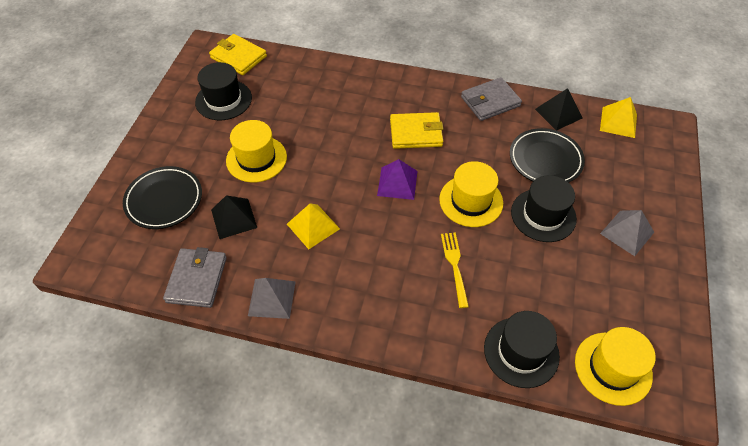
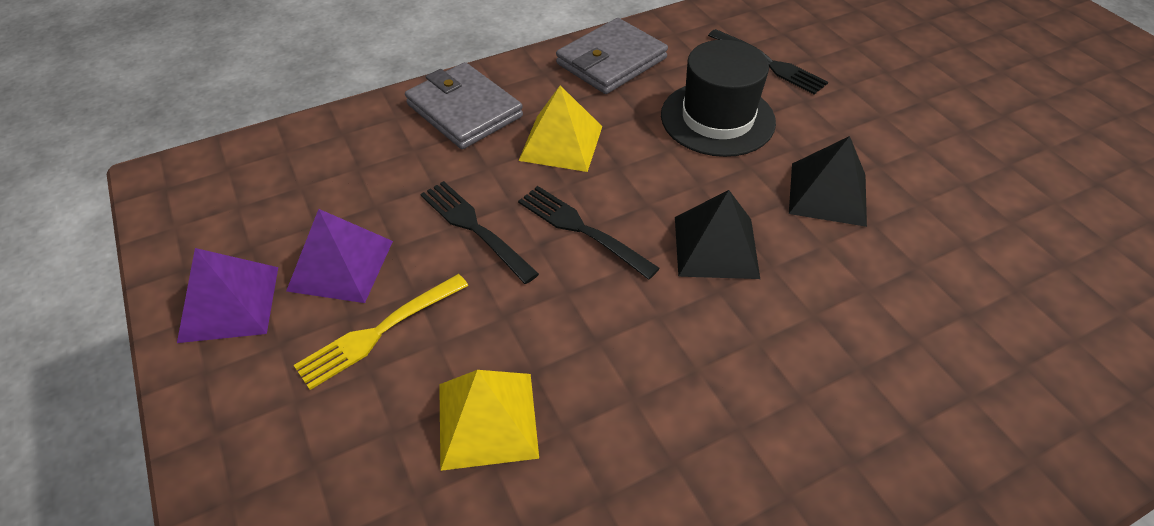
black fork: 0 -> 3
black hat: 3 -> 1
black plate: 2 -> 0
grey pyramid: 2 -> 0
purple pyramid: 1 -> 2
yellow hat: 3 -> 0
yellow wallet: 2 -> 0

